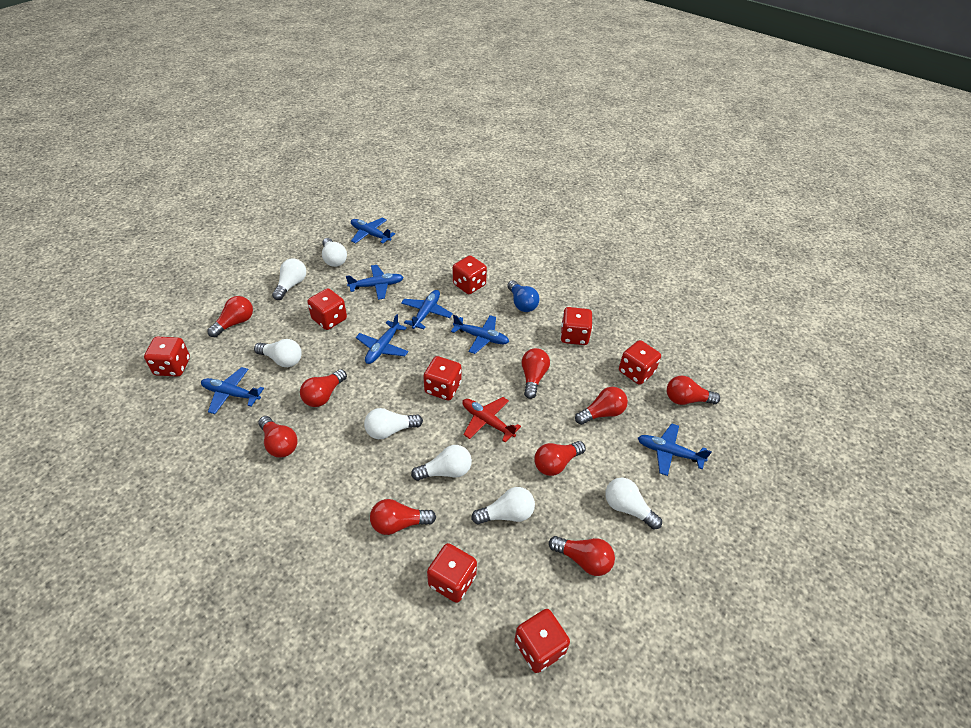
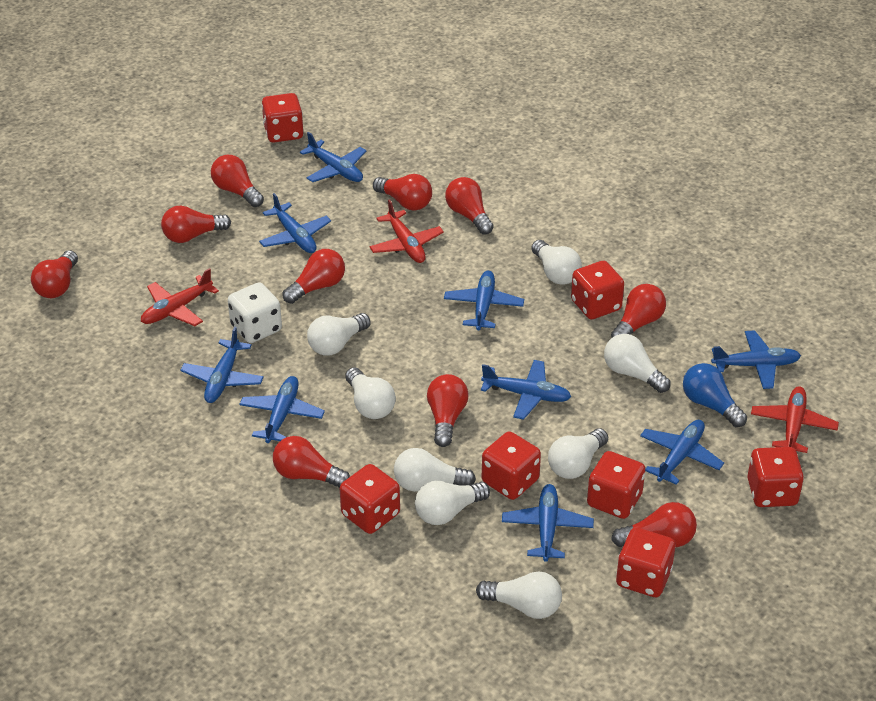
blue plane: 7 -> 9
red dice: 8 -> 7
red light bulb: 9 -> 10
red plane: 1 -> 3
white dice: 0 -> 1
white light bulb: 7 -> 8

